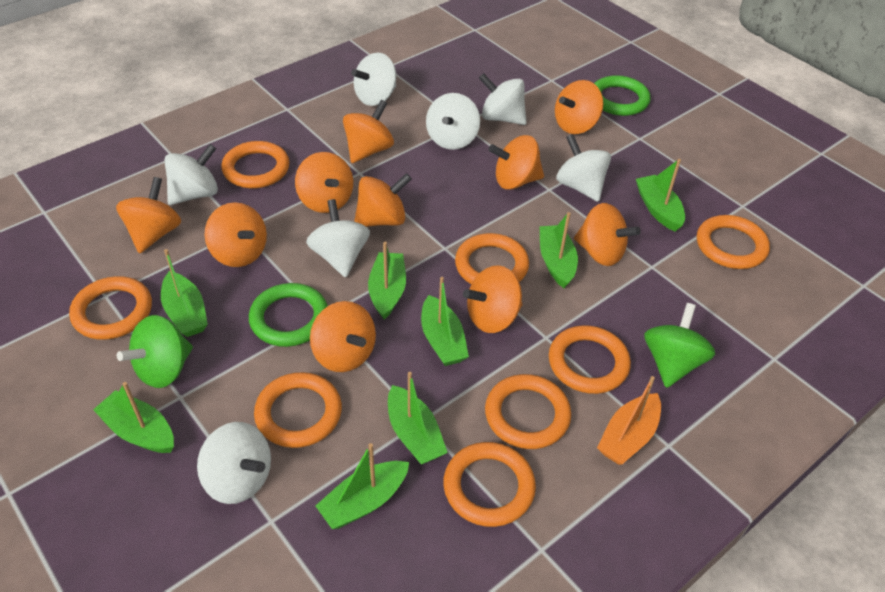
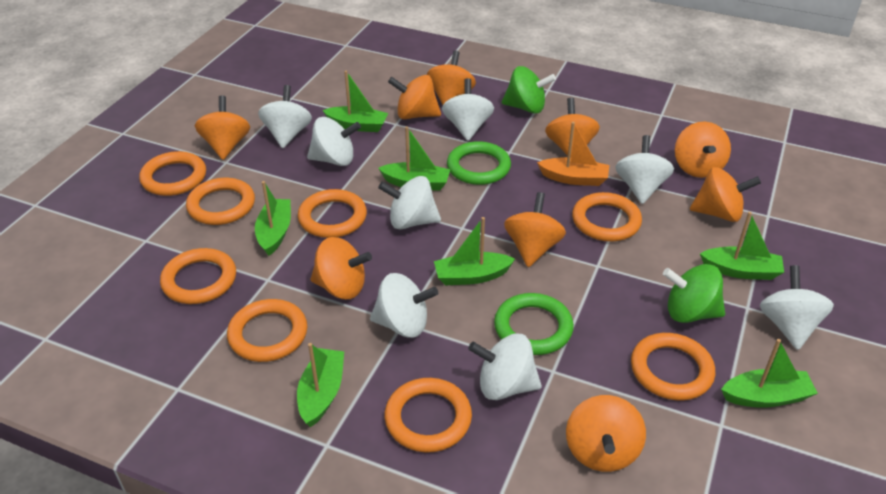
green boat: 8 -> 7
orange spinning top: 10 -> 9
white spinning top: 7 -> 8

